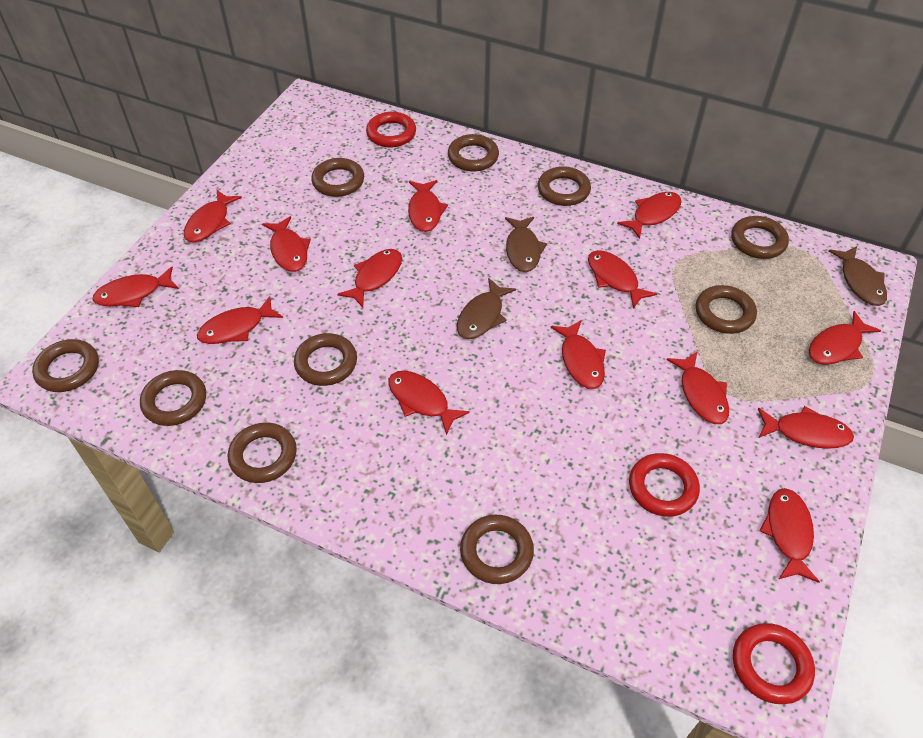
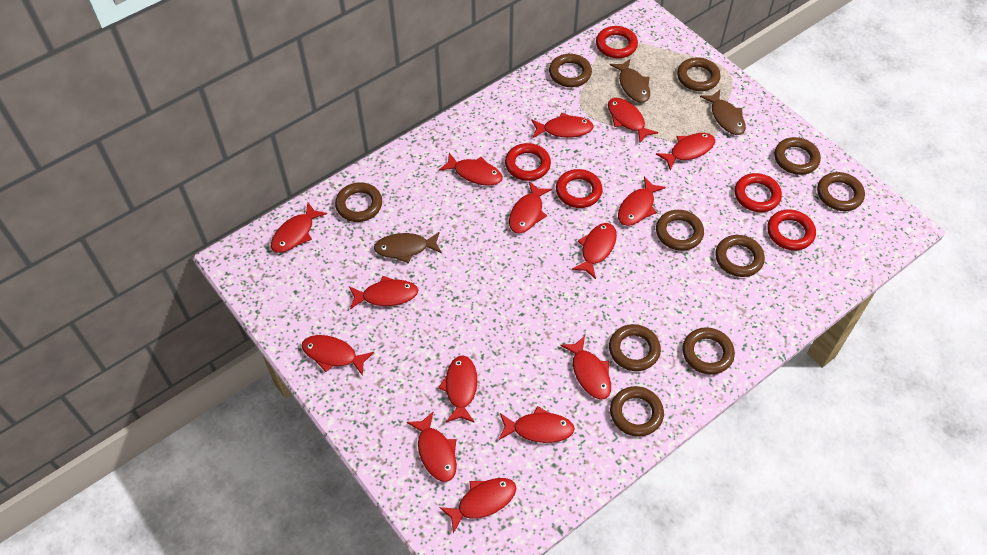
red fish: 14 -> 15
red ring: 3 -> 5

